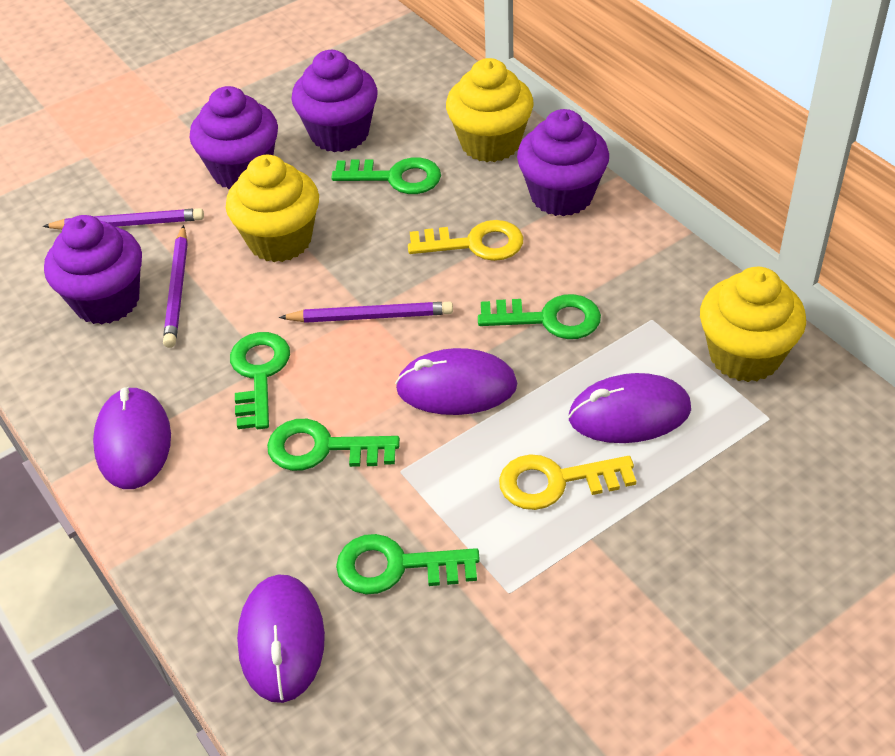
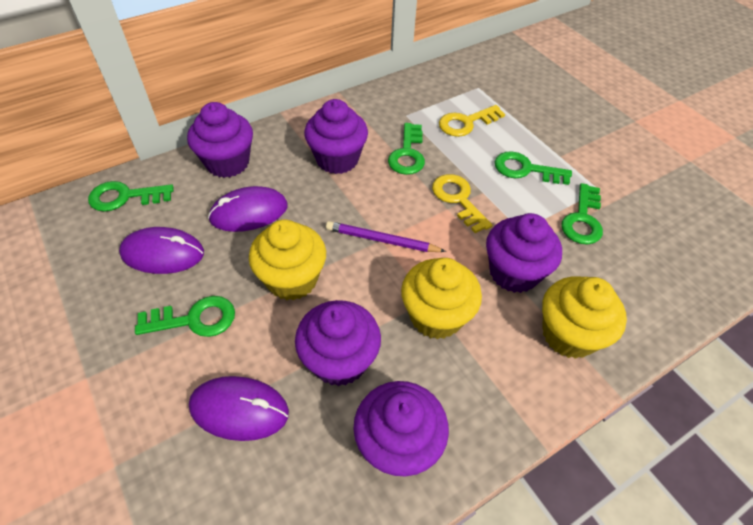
purple cupcake: 4 -> 5
purple mouse: 4 -> 3
purple pencil: 3 -> 1

